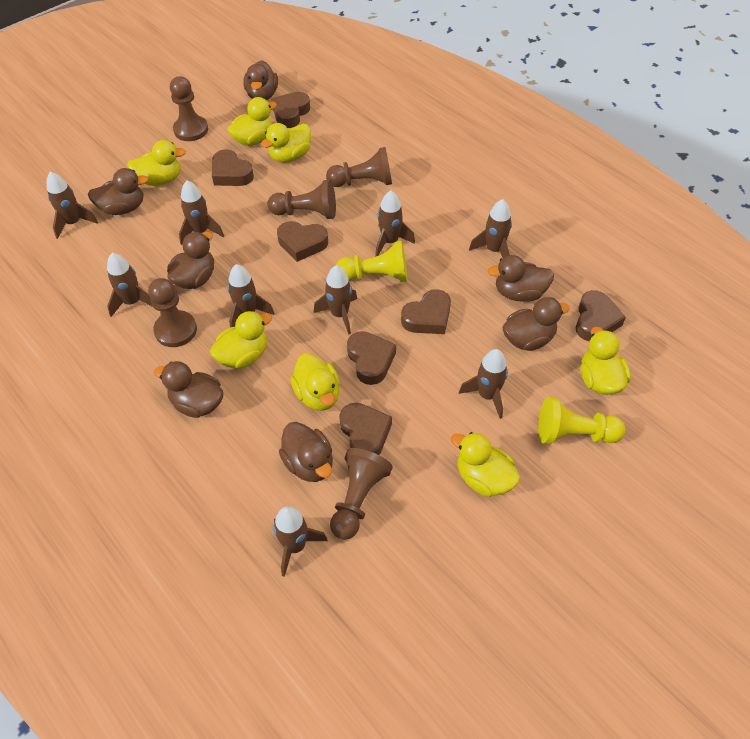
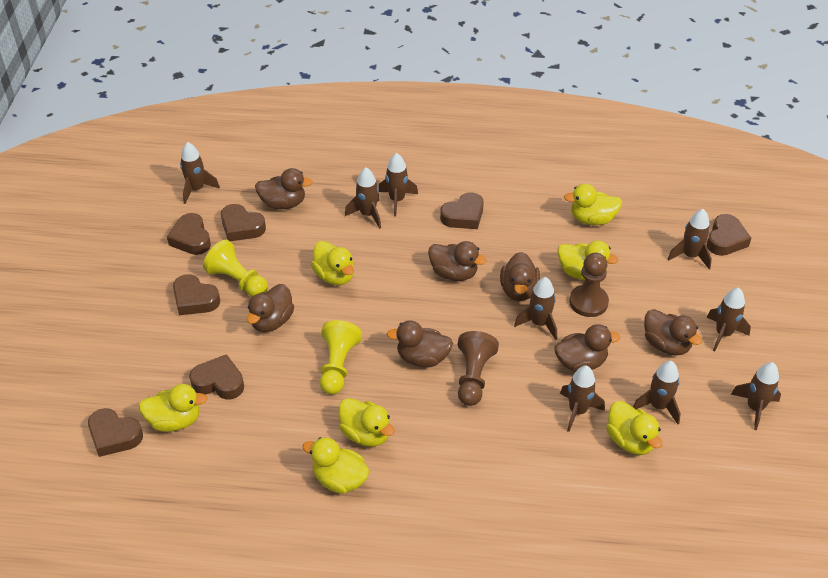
brown pawn: 5 -> 2

